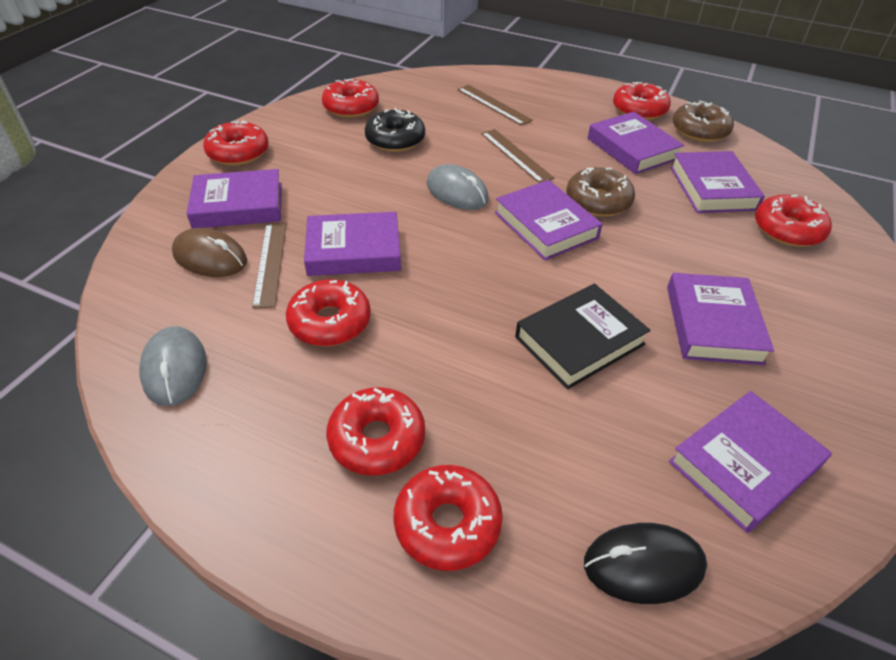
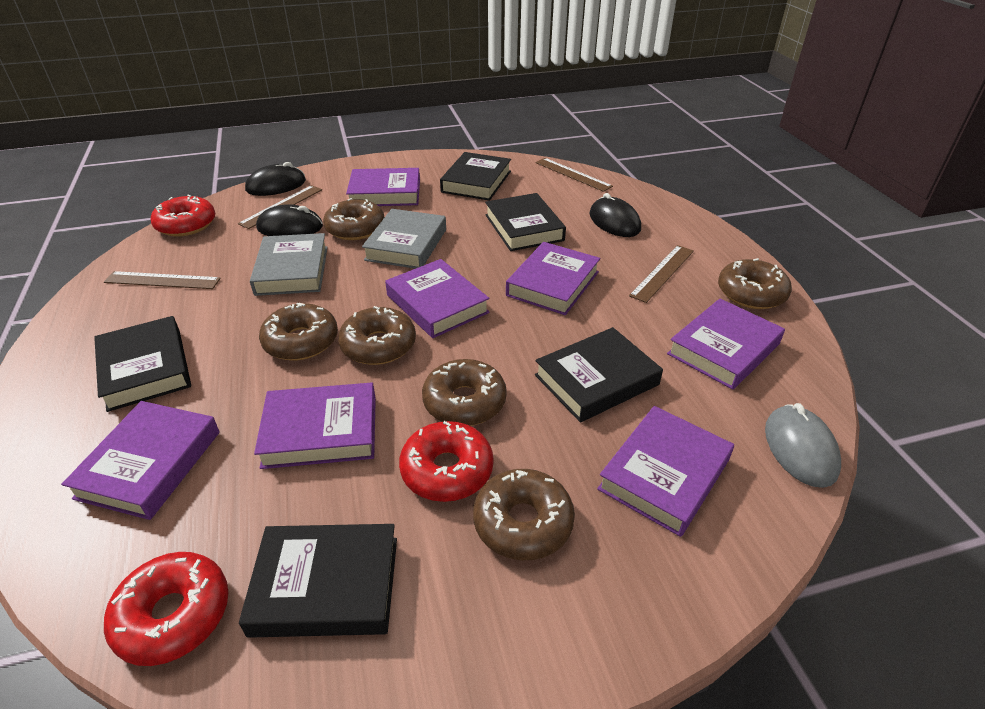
black book: 1 -> 5
black donut: 1 -> 0
black mouse: 1 -> 3
brown donut: 2 -> 6
brown mouse: 1 -> 0
brown ruler: 3 -> 4
grey book: 0 -> 2
grey mouse: 2 -> 1
red donut: 7 -> 3

